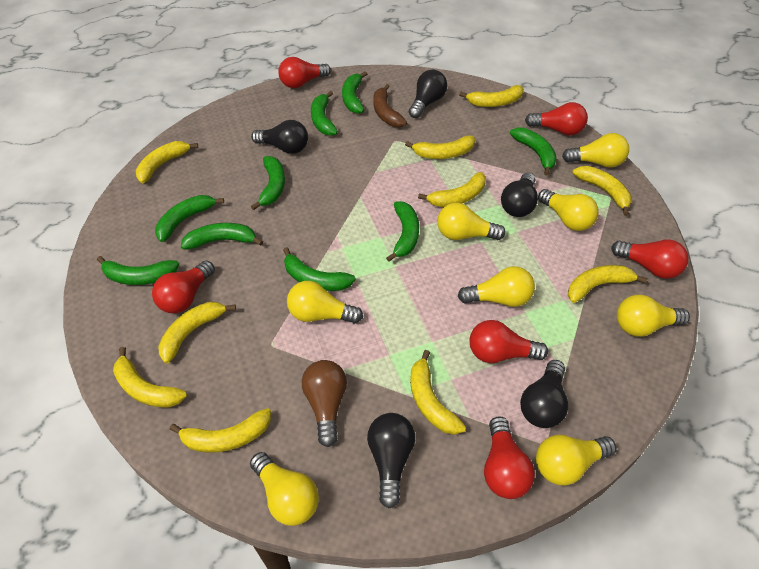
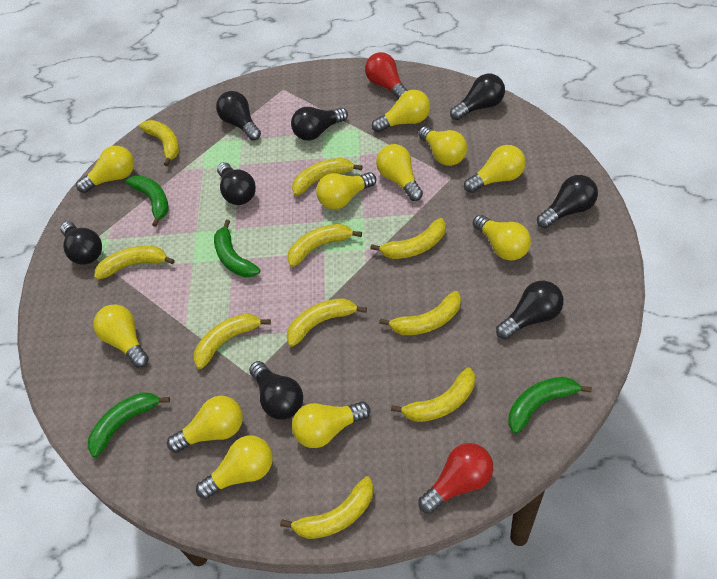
black light bulb: 5 -> 8
brown banana: 1 -> 0
brown light bulb: 1 -> 0
green banana: 9 -> 4
red light bulb: 6 -> 2
yellow light bulb: 8 -> 11

